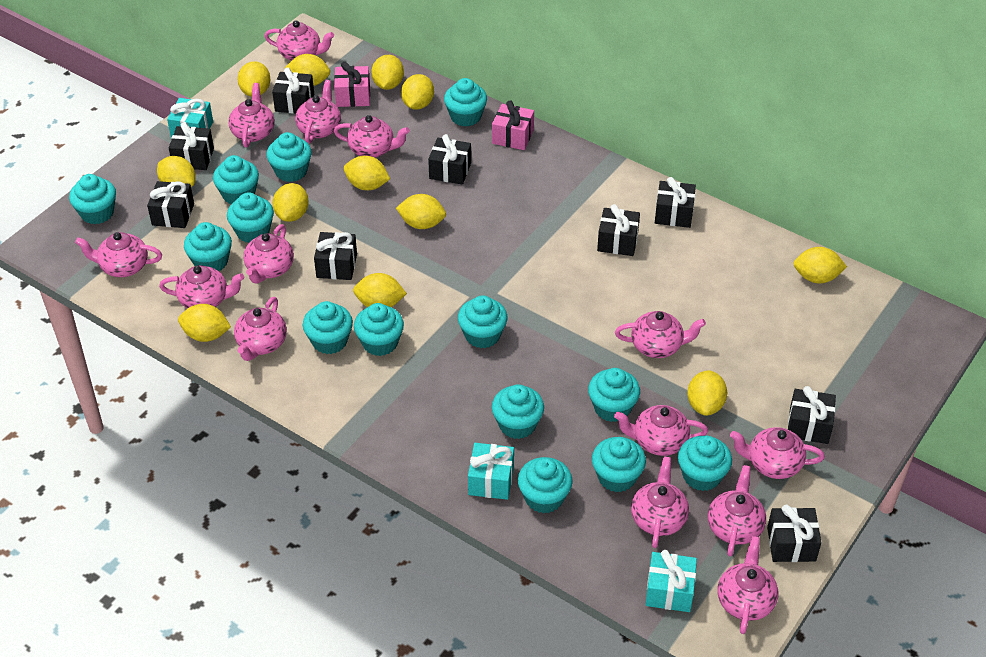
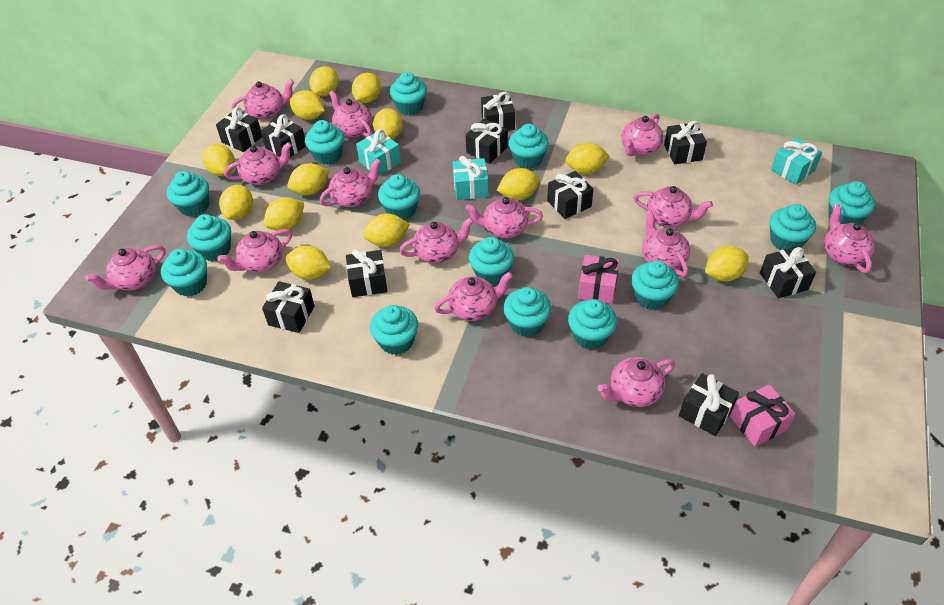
black gift: 9 -> 10
yellow lemon: 12 -> 13

